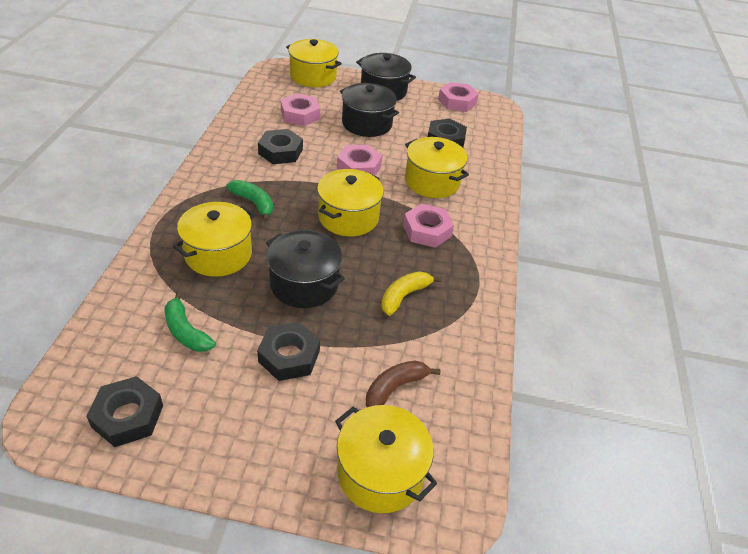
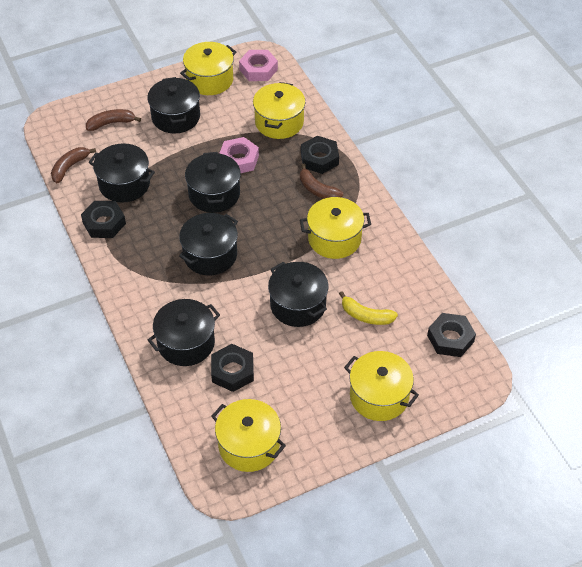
black pot: 3 -> 6
brown banana: 1 -> 3
green banana: 2 -> 0
pink nut: 4 -> 2

